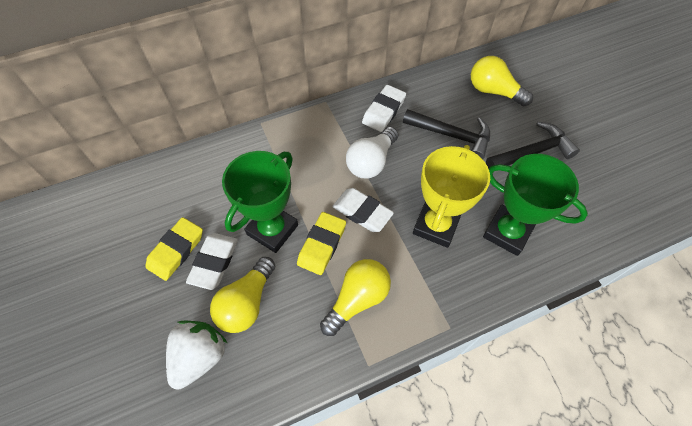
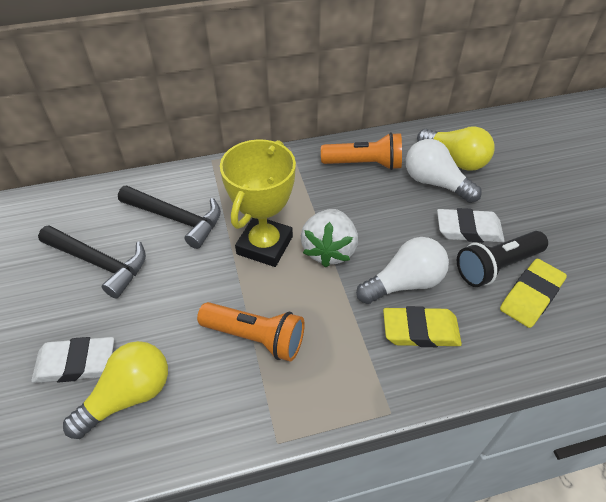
black flashlight: 0 -> 1
green trophy: 2 -> 0
orange flashlight: 0 -> 2
white eraser: 3 -> 2
white light bulb: 1 -> 2
yellow light bulb: 3 -> 2

